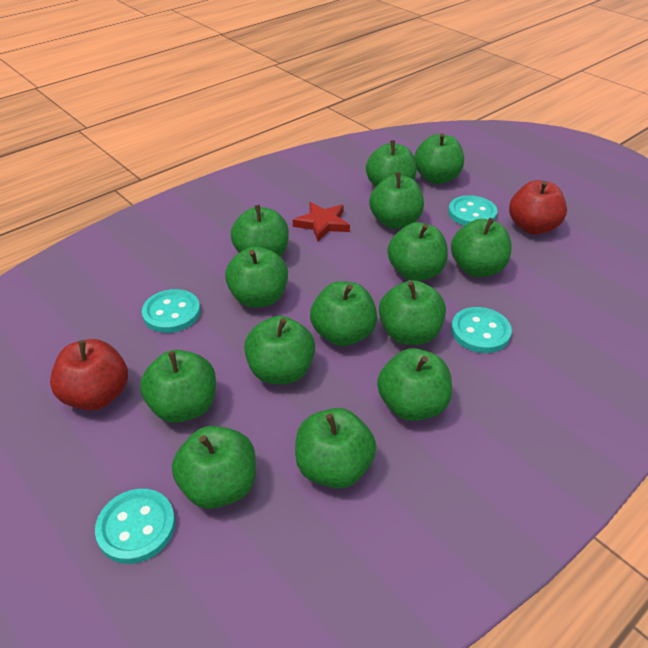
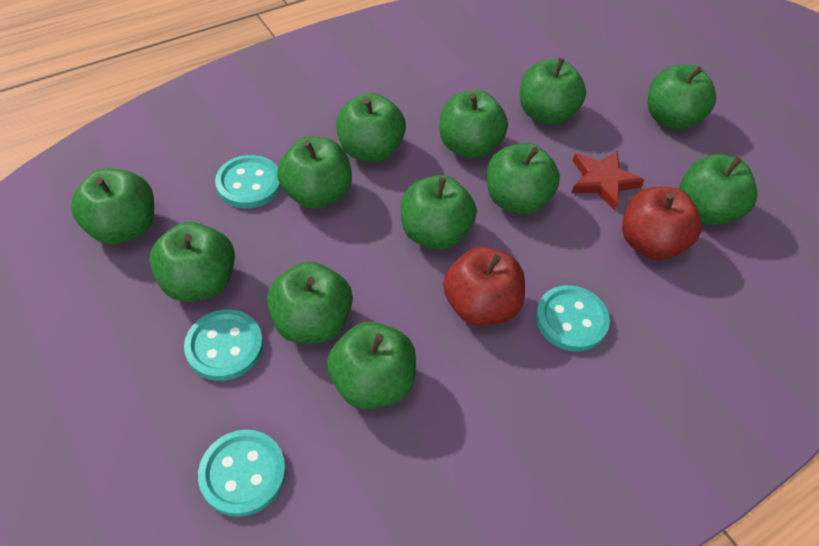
green apple: 14 -> 12

